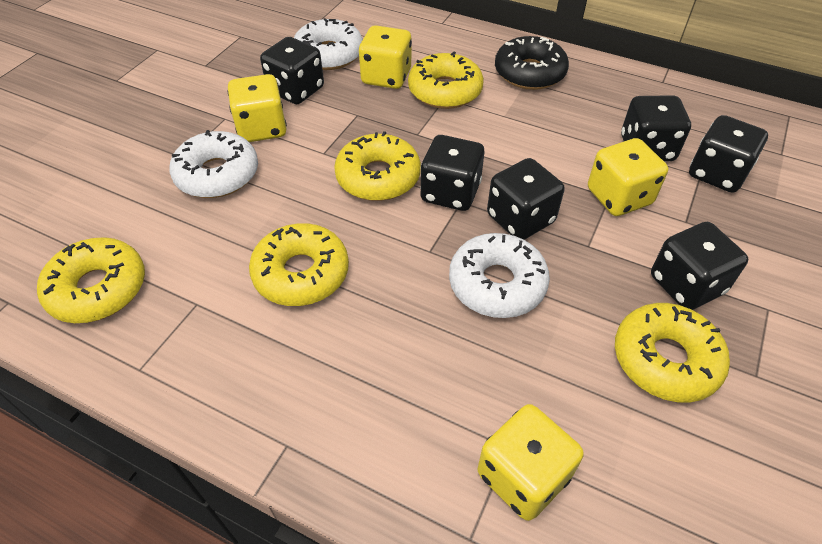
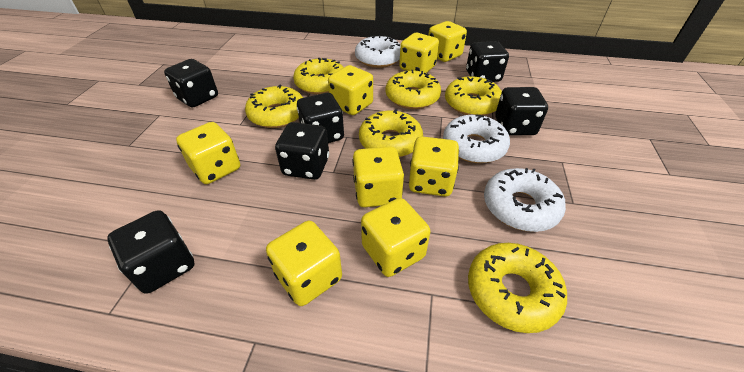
black donut: 1 -> 0
yellow dice: 4 -> 8
yellow donut: 5 -> 6

